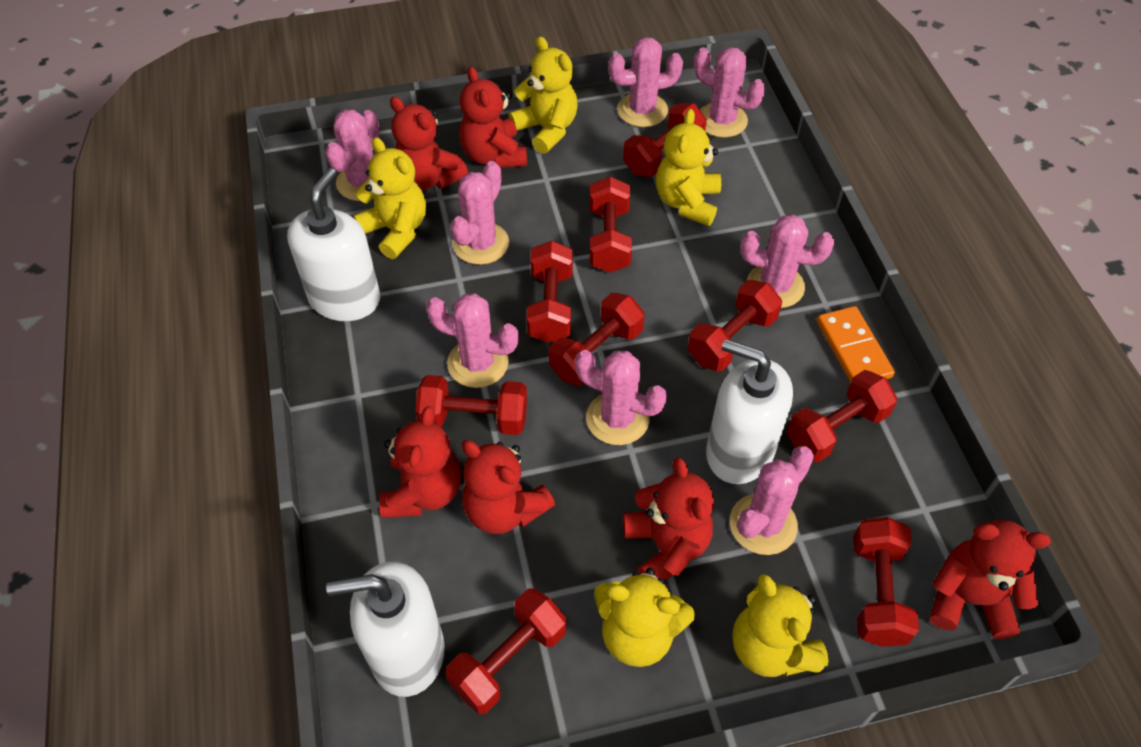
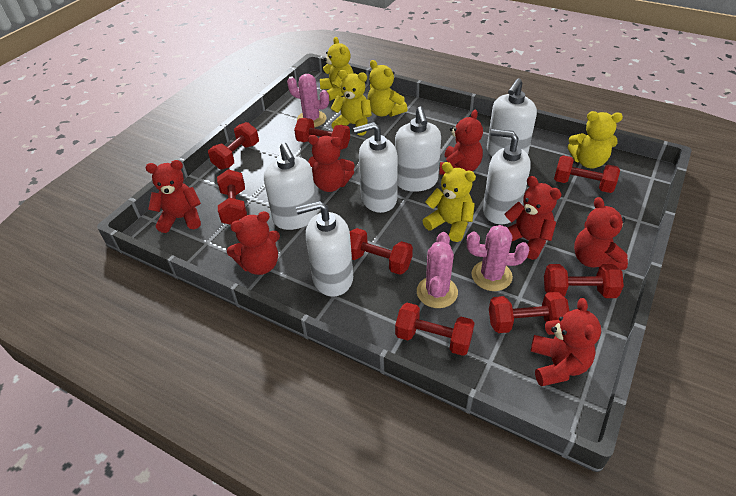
orange domino: 1 -> 0
pink cactus: 8 -> 3
red dumbbell: 9 -> 8
red teddy bear: 6 -> 7
white soap dispenser: 3 -> 6

